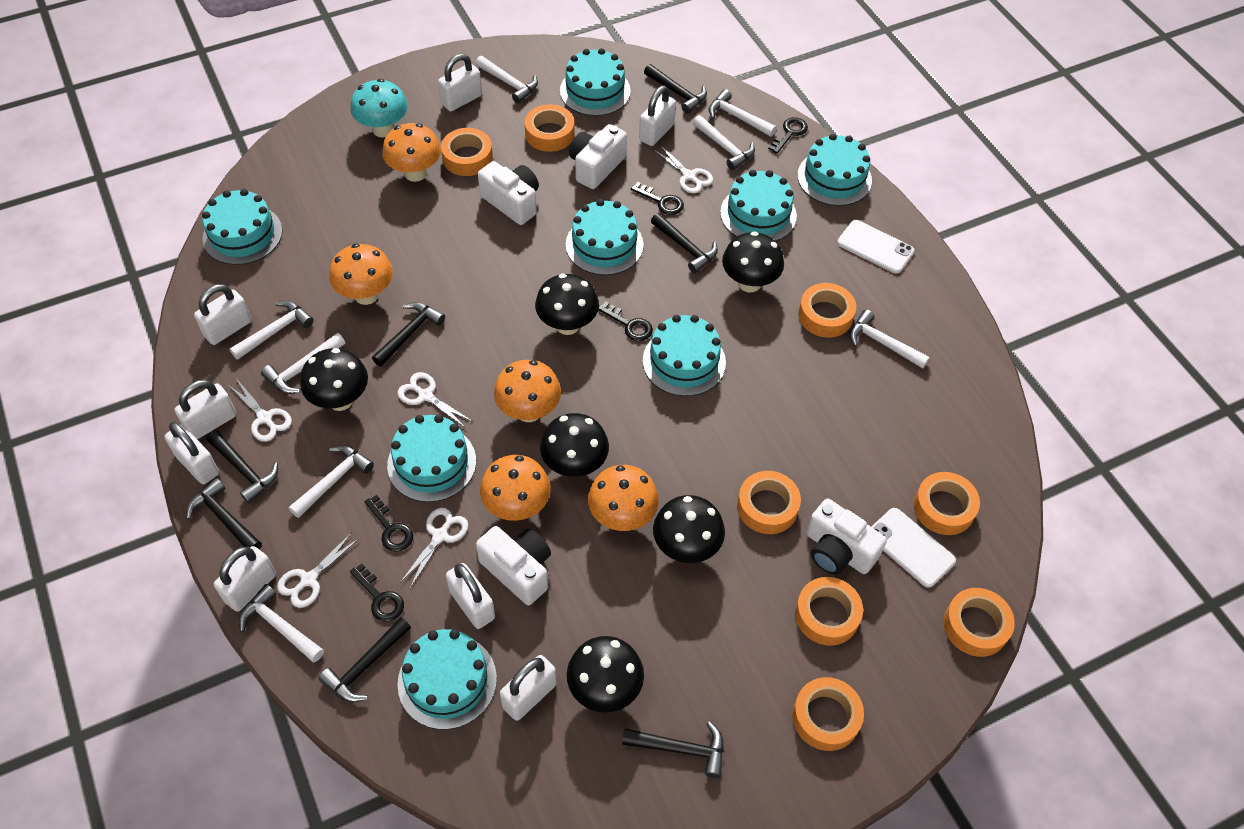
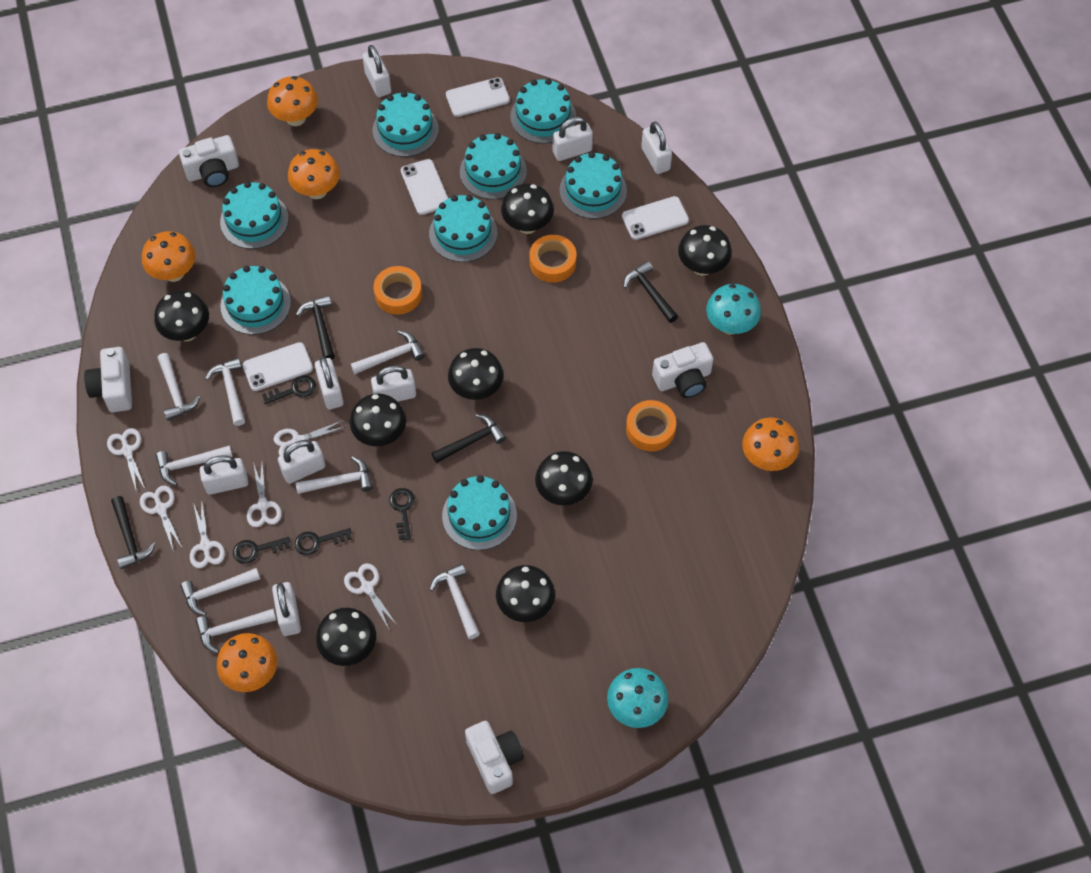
black hammer: 7 -> 4
black key: 5 -> 4
black mushroom: 6 -> 8
orange tape: 8 -> 3
turquoise mushroom: 1 -> 2
white phone: 2 -> 4
white scissors: 5 -> 6

